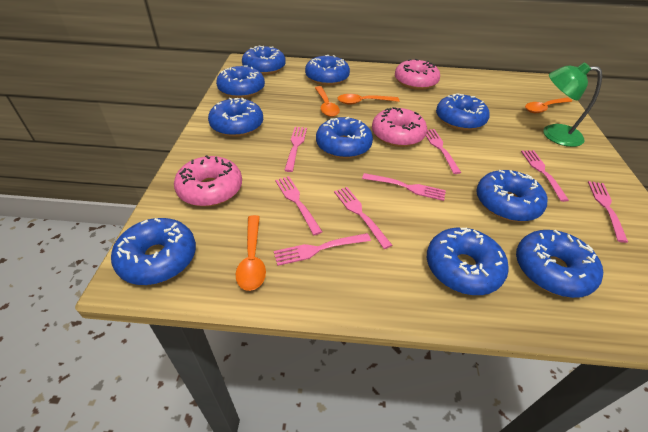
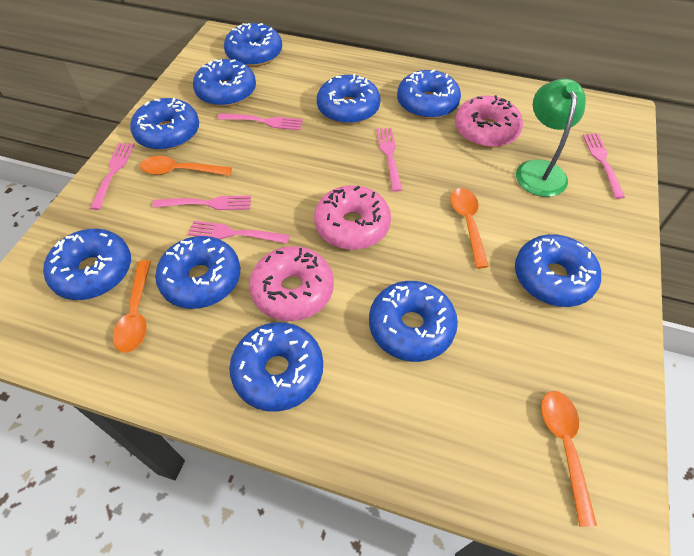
pink fork: 8 -> 6

